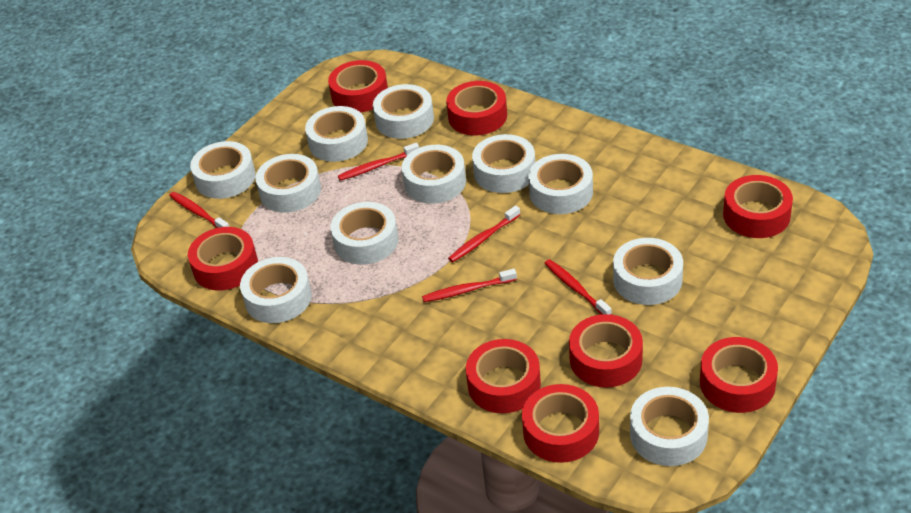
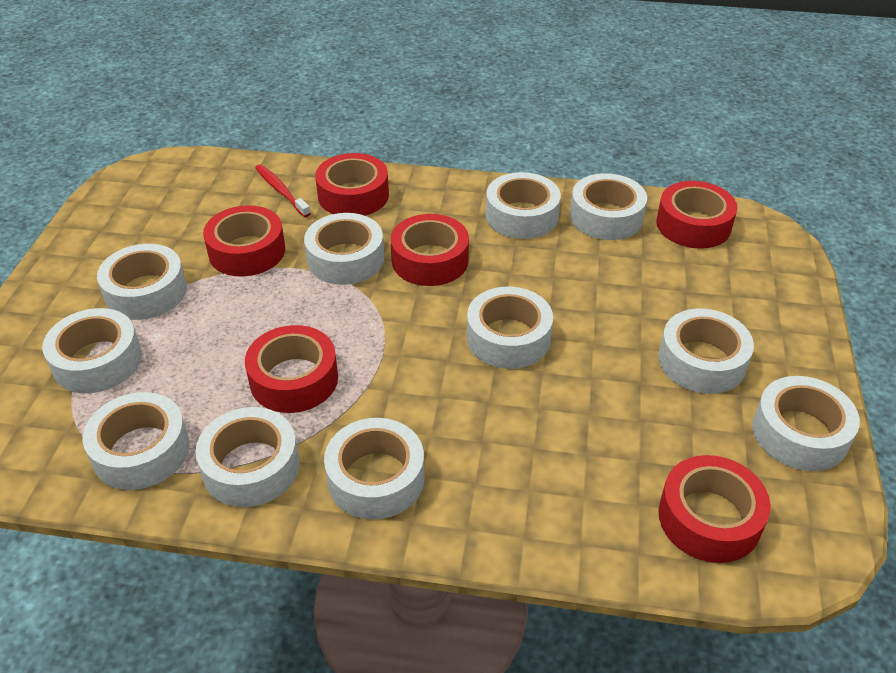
red tape: 8 -> 6
red toothbrush: 5 -> 1

